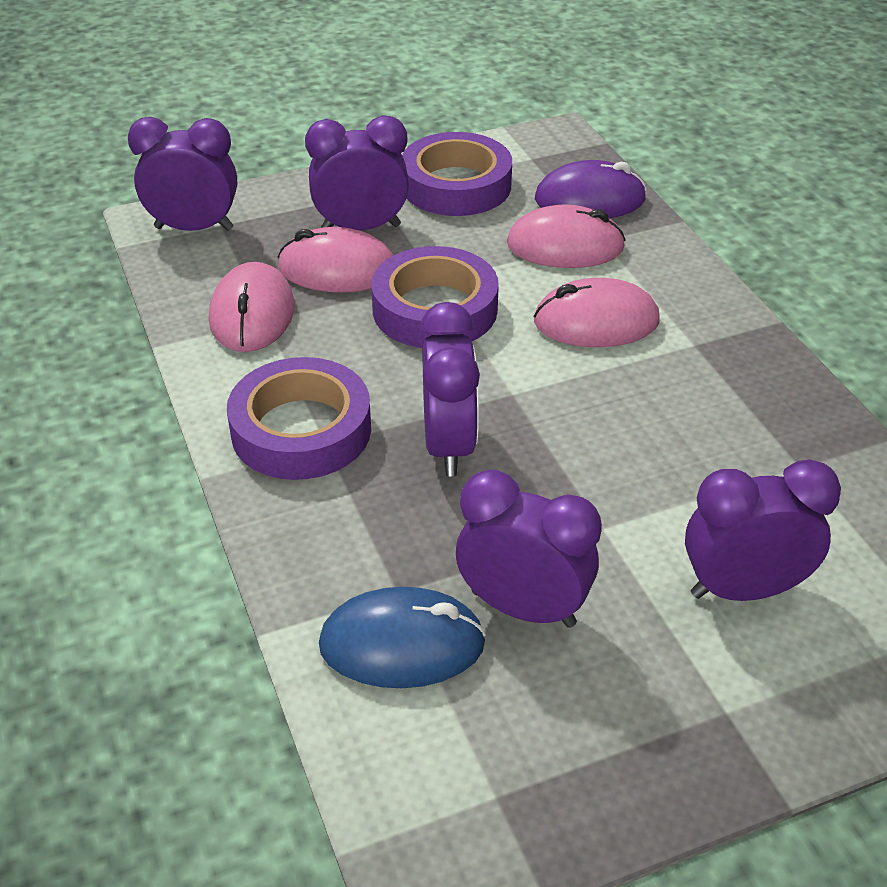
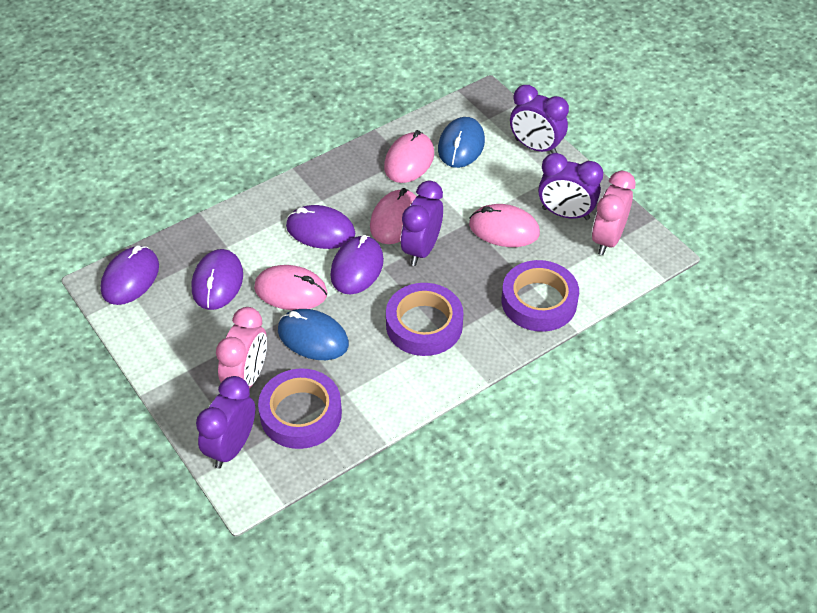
blue mouse: 1 -> 2
pink clock: 0 -> 2
purple clock: 5 -> 4
purple mouse: 1 -> 4

